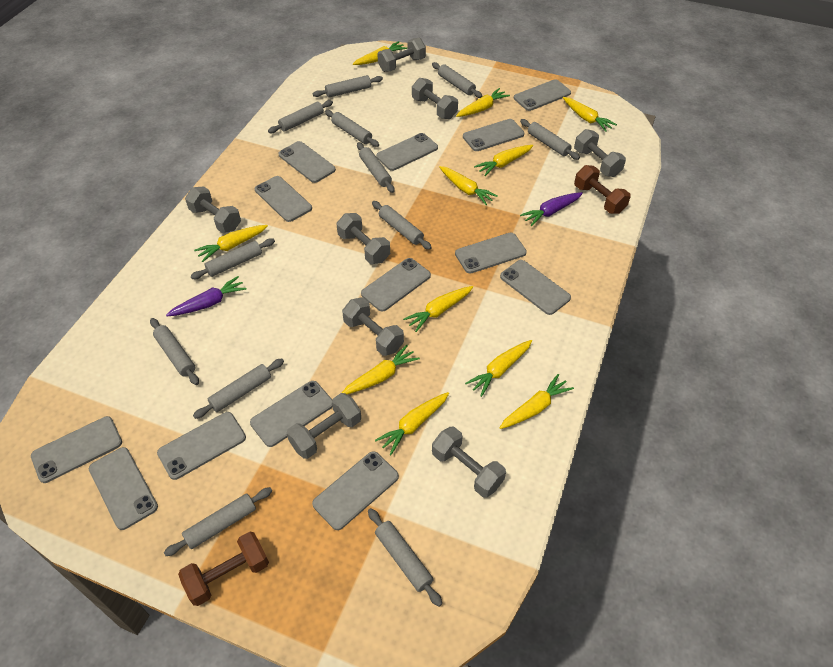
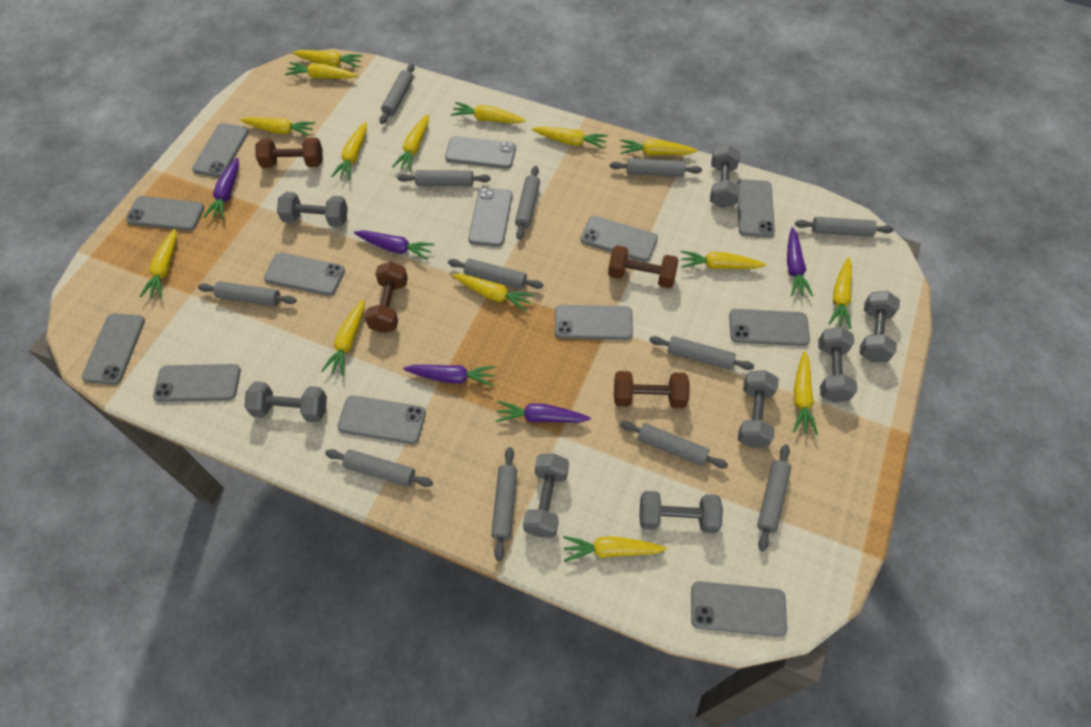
brown dumbbell: 2 -> 4
purple carrot: 2 -> 5
yellow carrot: 11 -> 15

